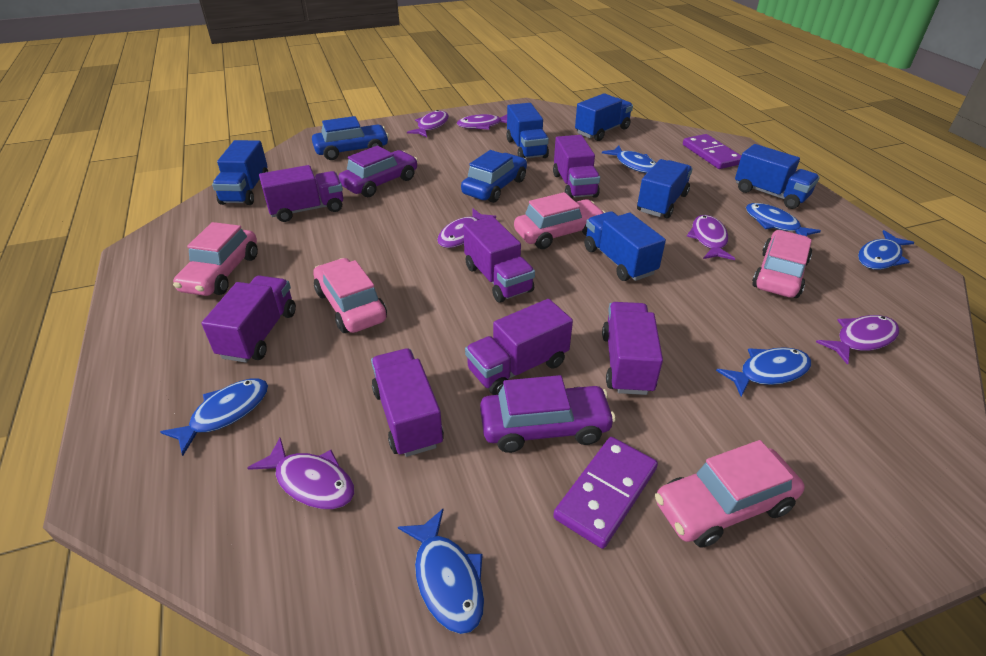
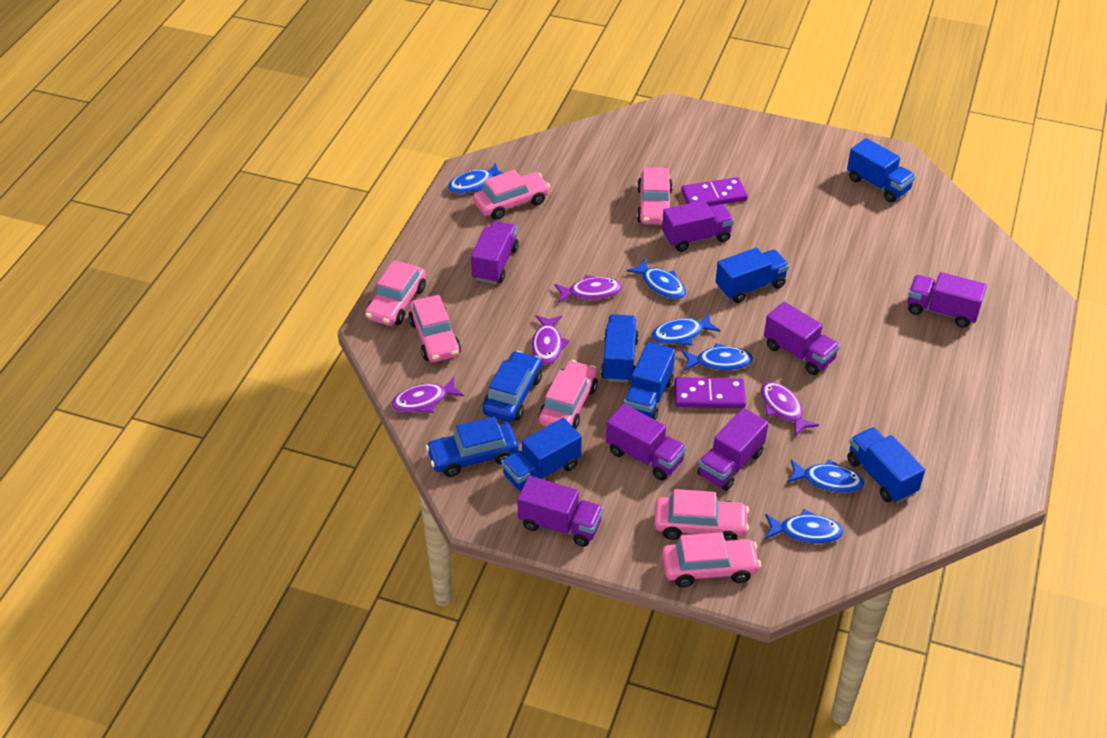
pink car: 5 -> 7
purple car: 2 -> 0
purple fish: 6 -> 4

